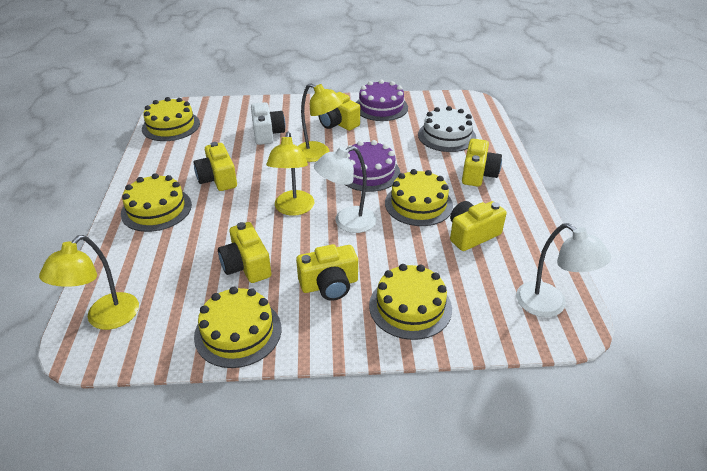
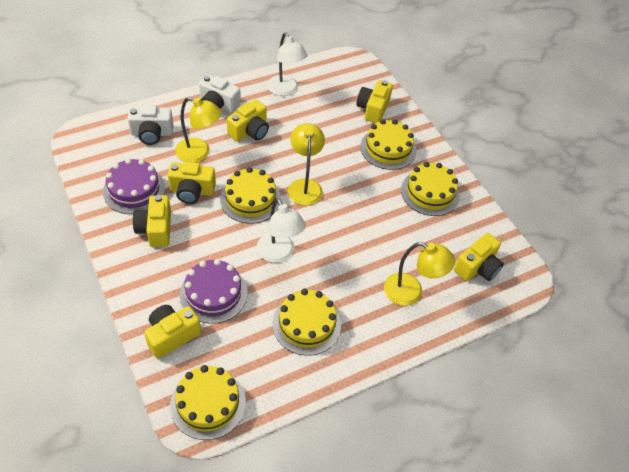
white cake: 1 -> 0
white camera: 1 -> 2

